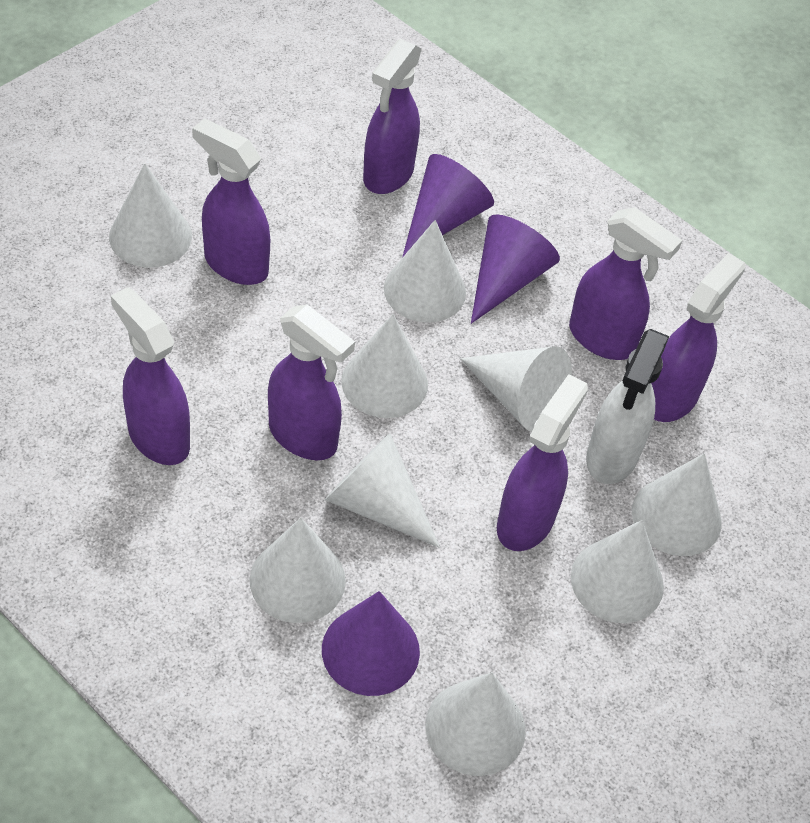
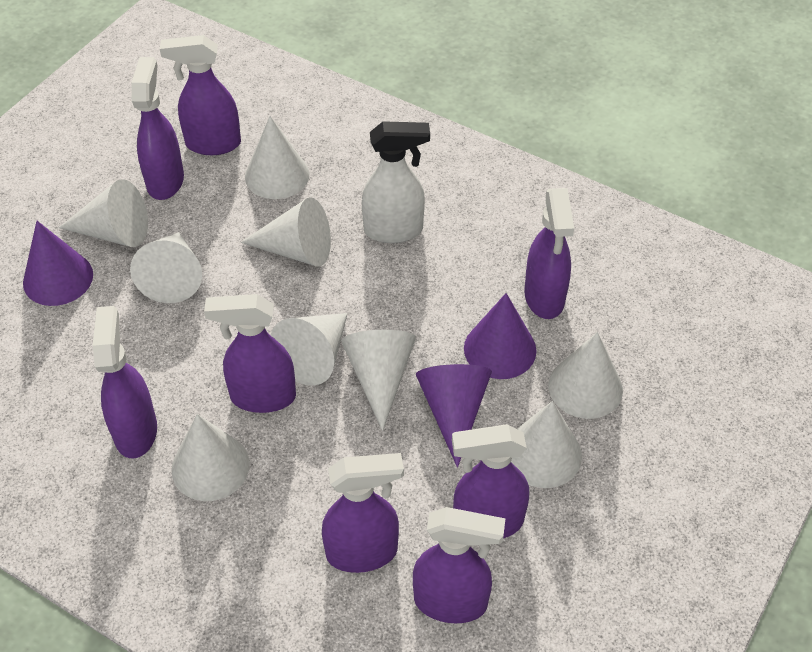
purple spray bottle: 7 -> 8

